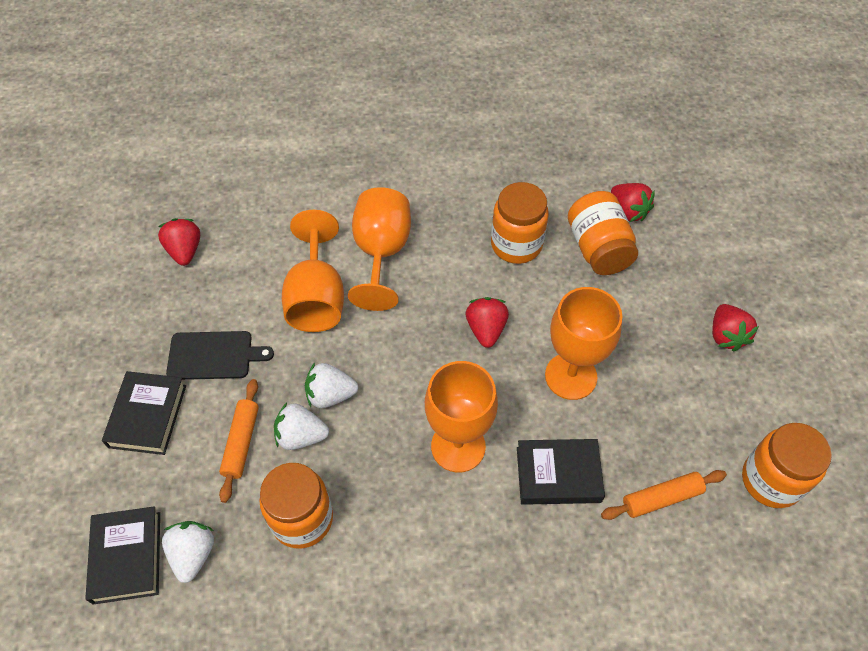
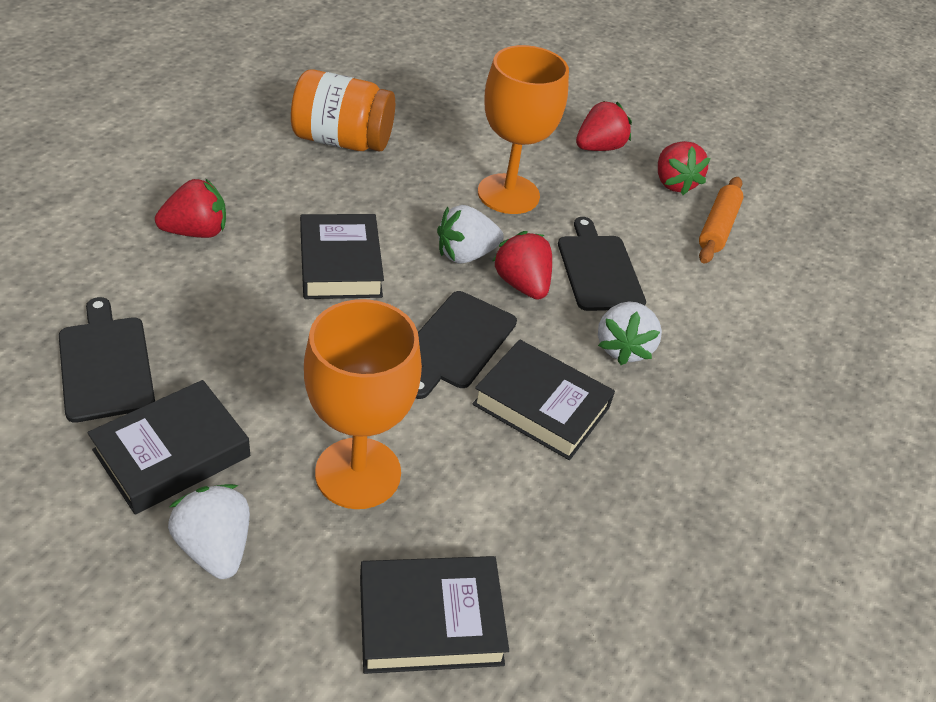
black book: 3 -> 4
black cutting board: 1 -> 3
orange goblet: 4 -> 2
orange jar: 4 -> 1
orange rolling pin: 2 -> 1

